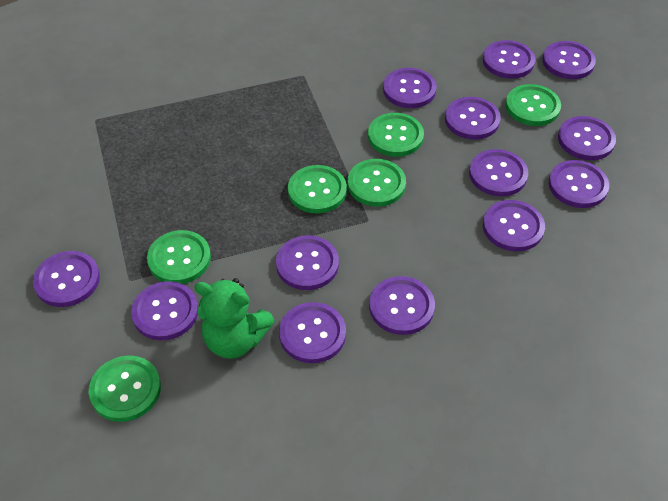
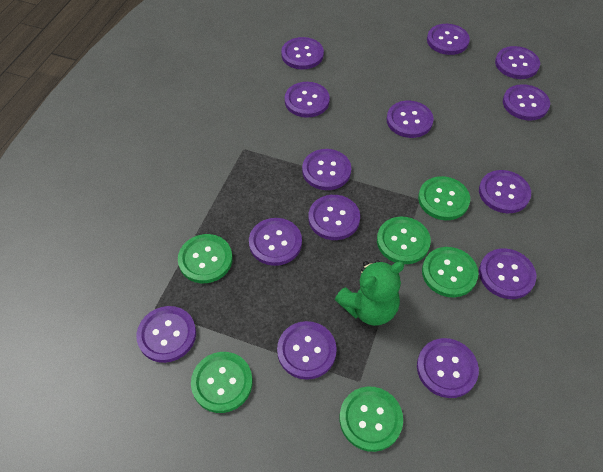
purple button: 13 -> 14

